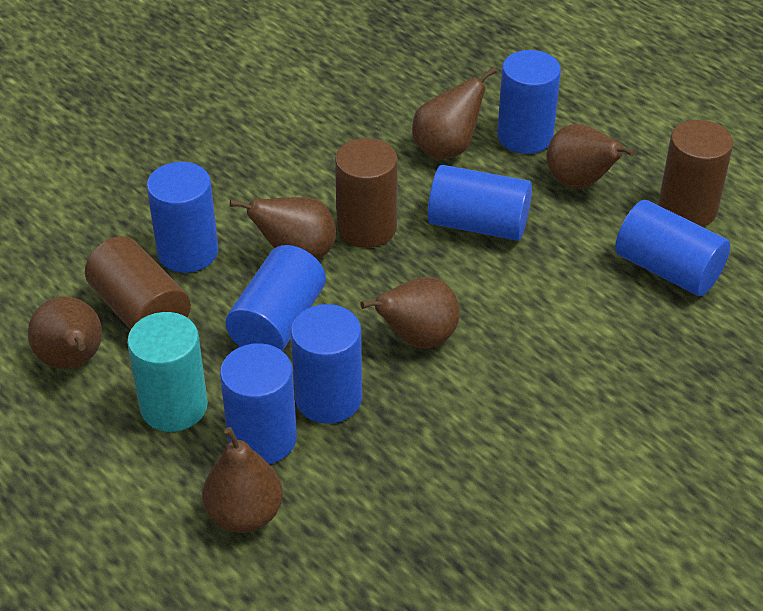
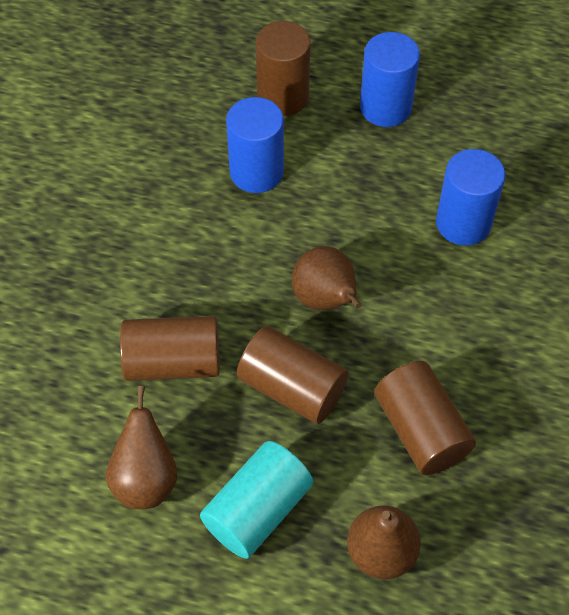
blue cylinder: 7 -> 3
brown cylinder: 3 -> 4
brown pear: 6 -> 3

